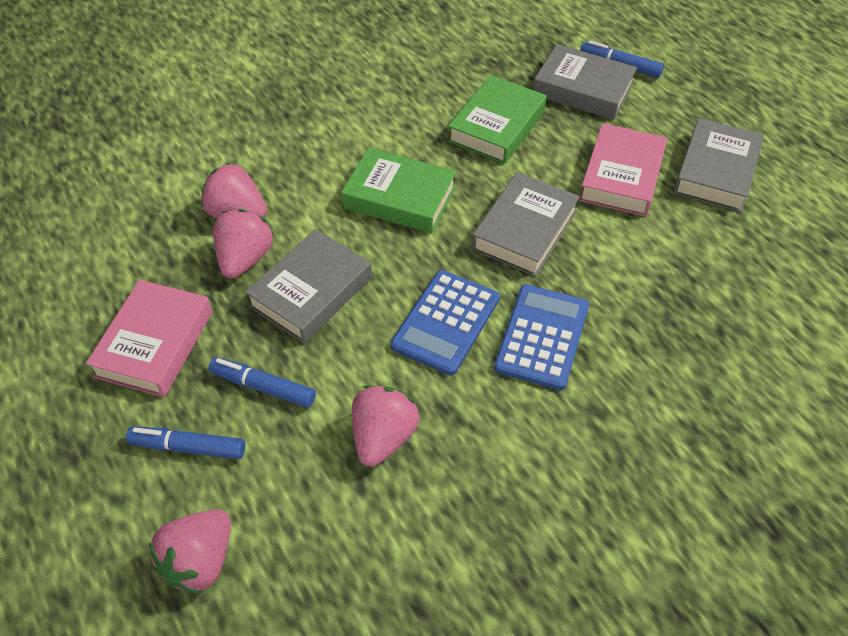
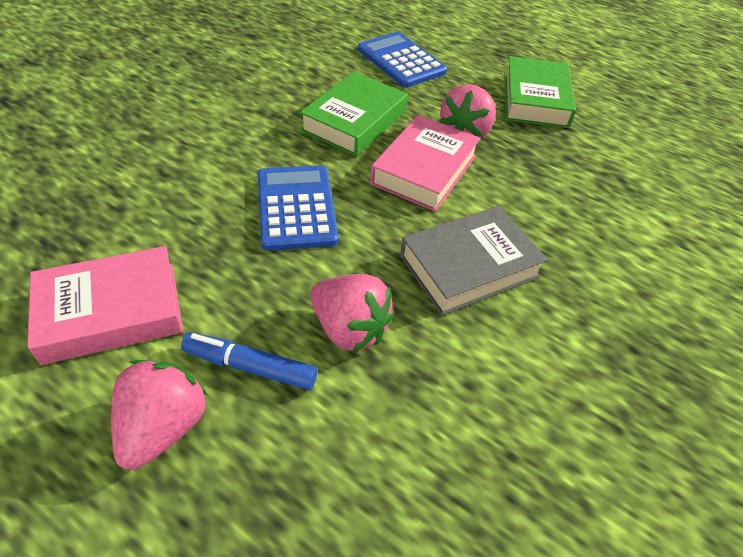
blue marker: 3 -> 1
grey book: 4 -> 1
pink strawberry: 4 -> 3

